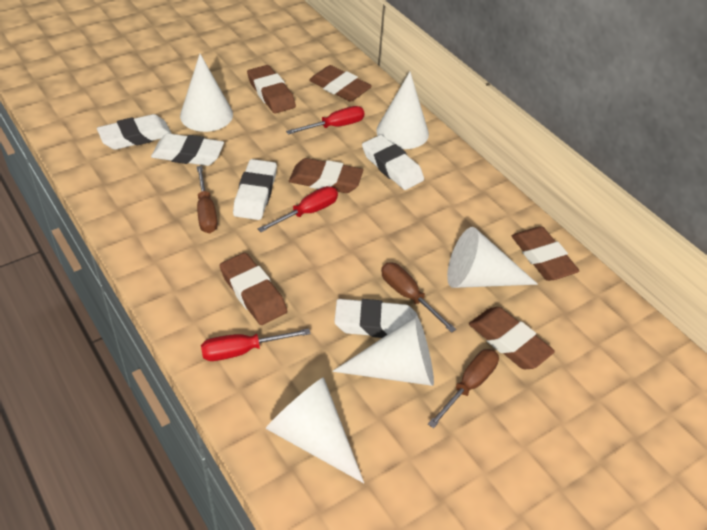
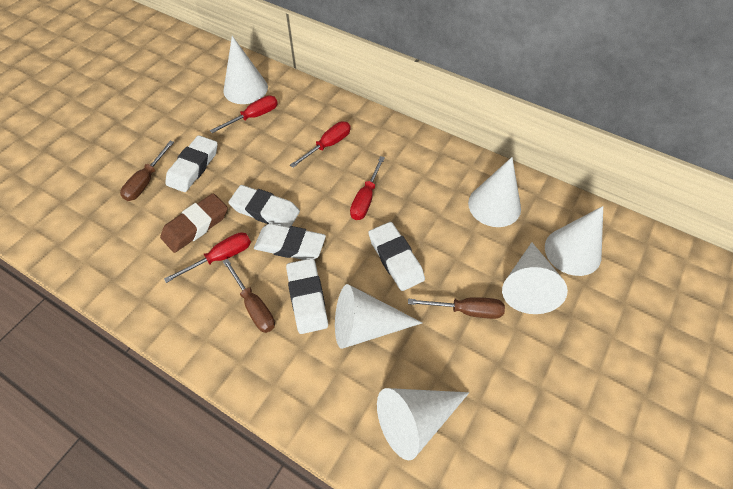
brown eraser: 6 -> 1
red screwdriver: 3 -> 4
white cone: 5 -> 6

